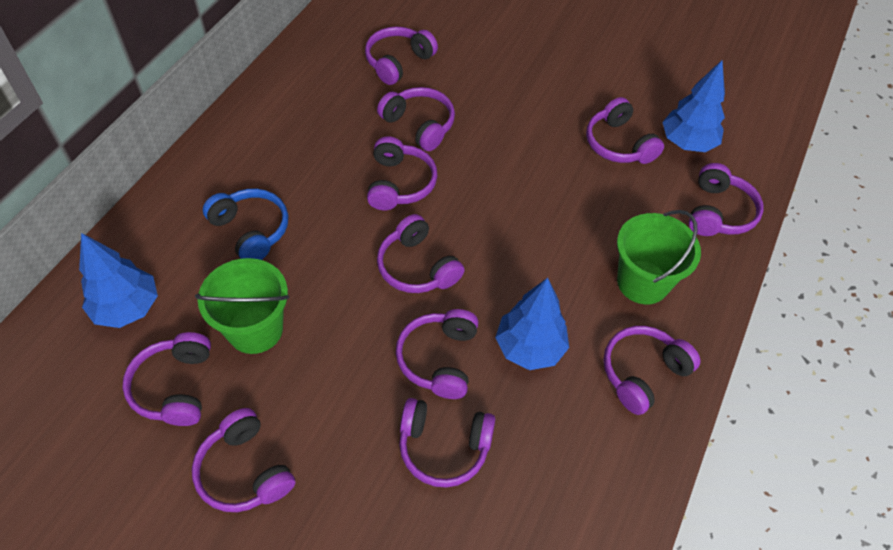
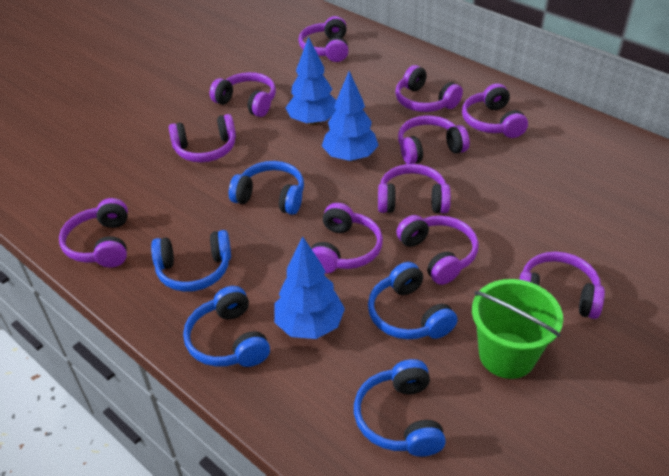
blue headphones: 1 -> 5
green bucket: 2 -> 1

